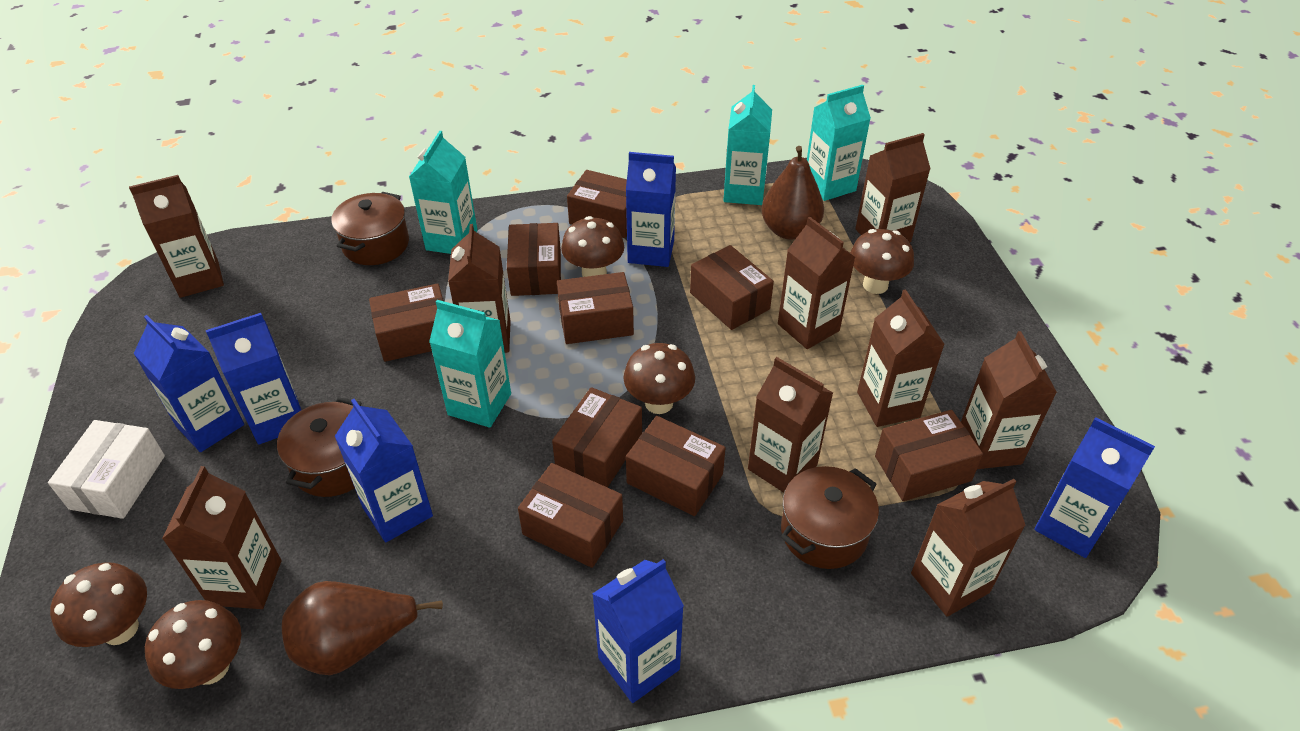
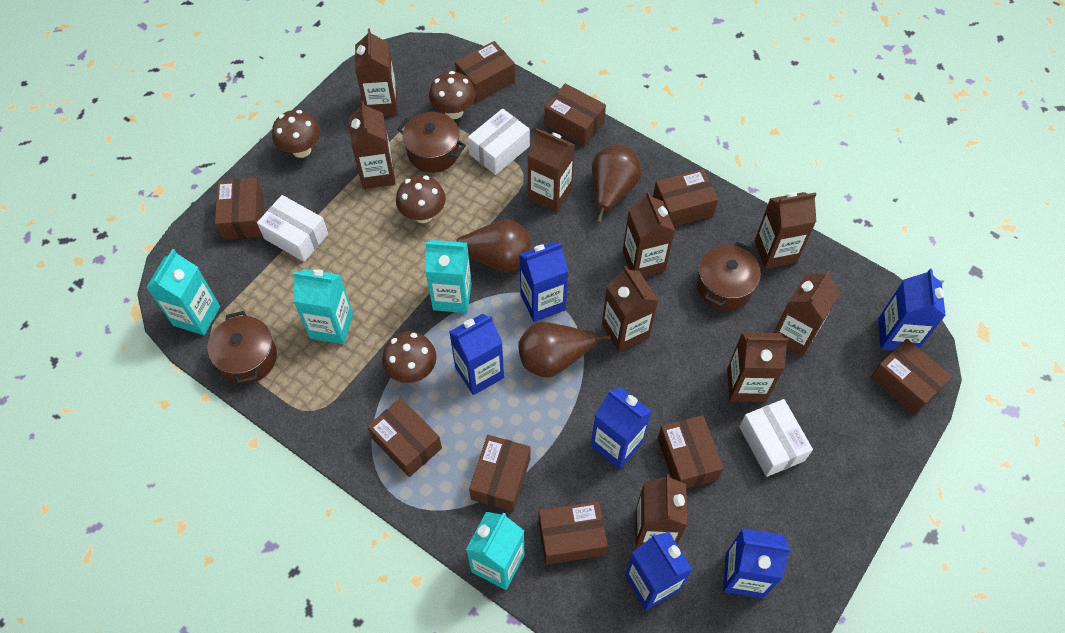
brown mushroom: 5 -> 4
brown pear: 2 -> 3
white box: 1 -> 3

